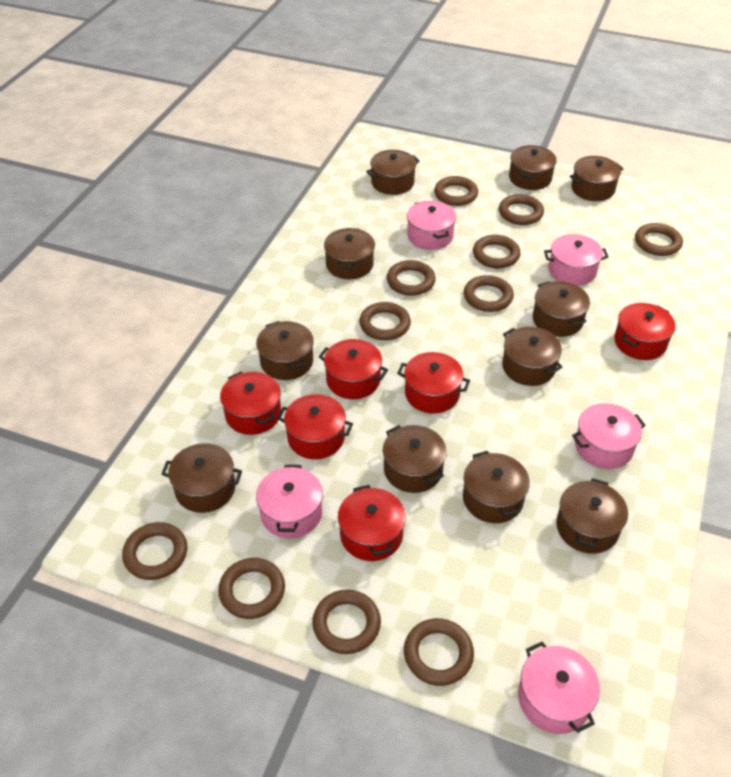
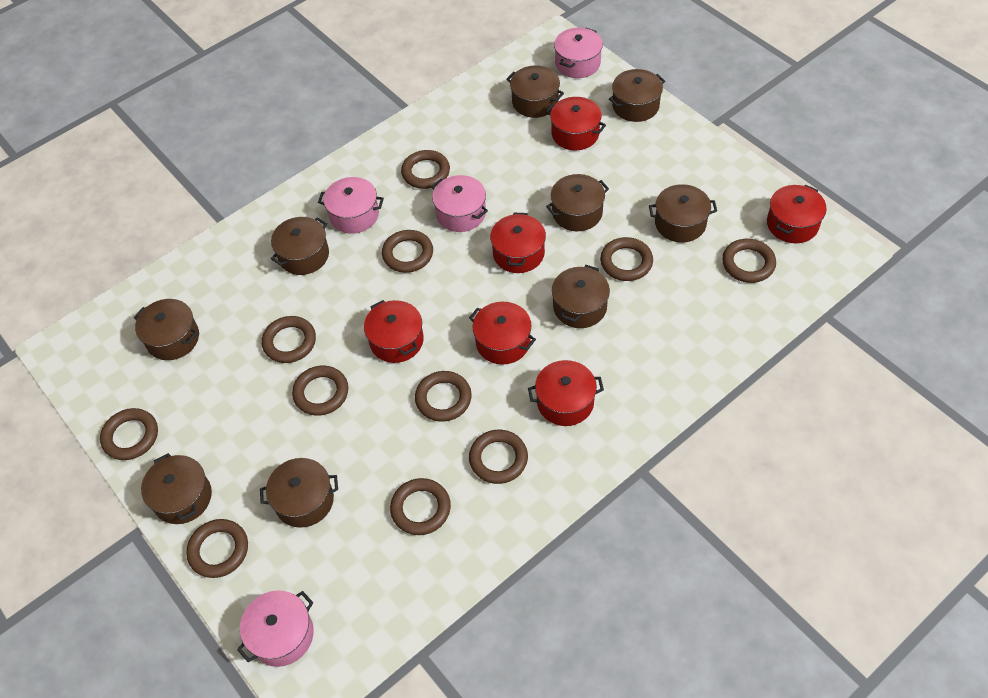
brown pot: 11 -> 9
pink pot: 5 -> 4

